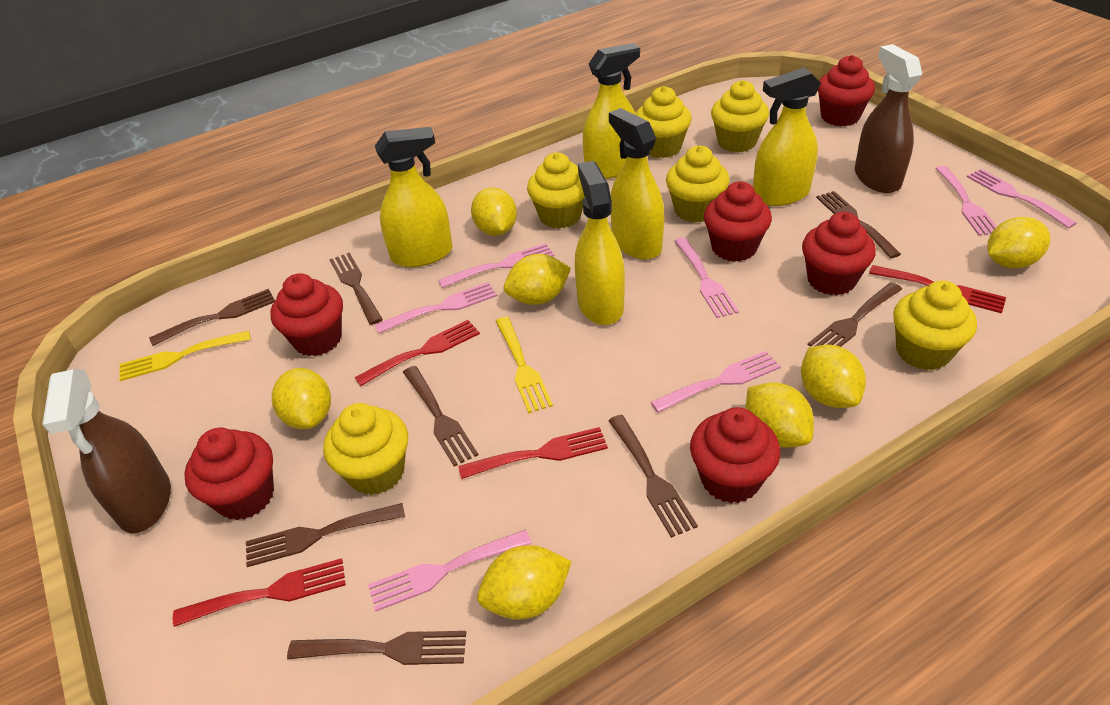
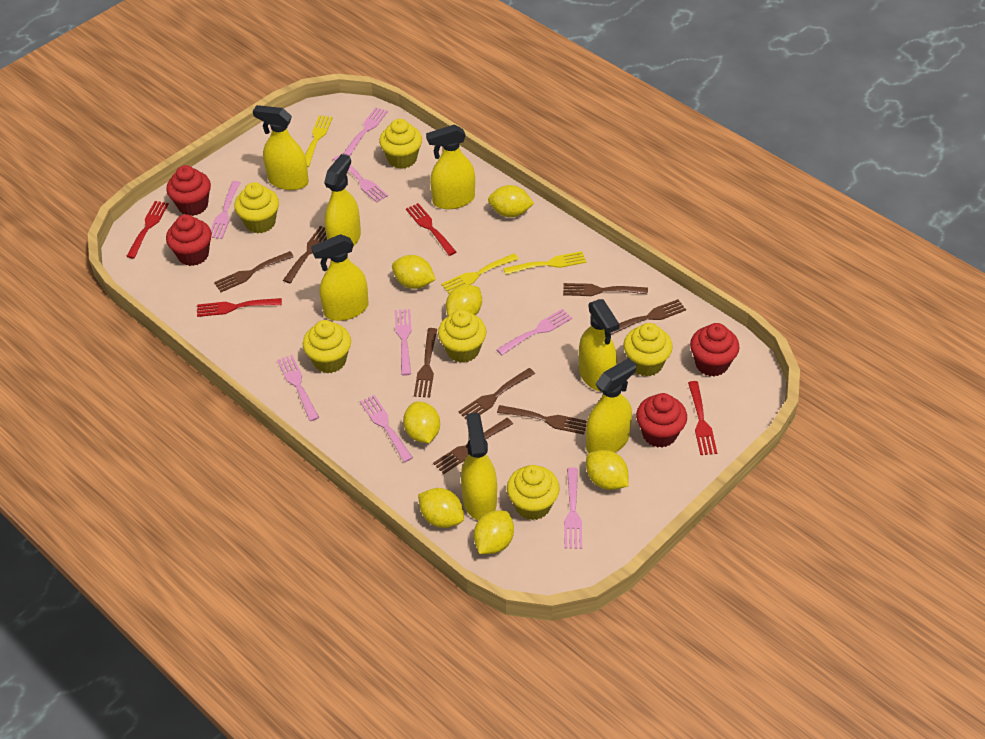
brown spray bottle: 2 -> 0
pink fork: 7 -> 8
red cupcake: 6 -> 4
yellow fork: 2 -> 3
yellow spray bottle: 5 -> 7

